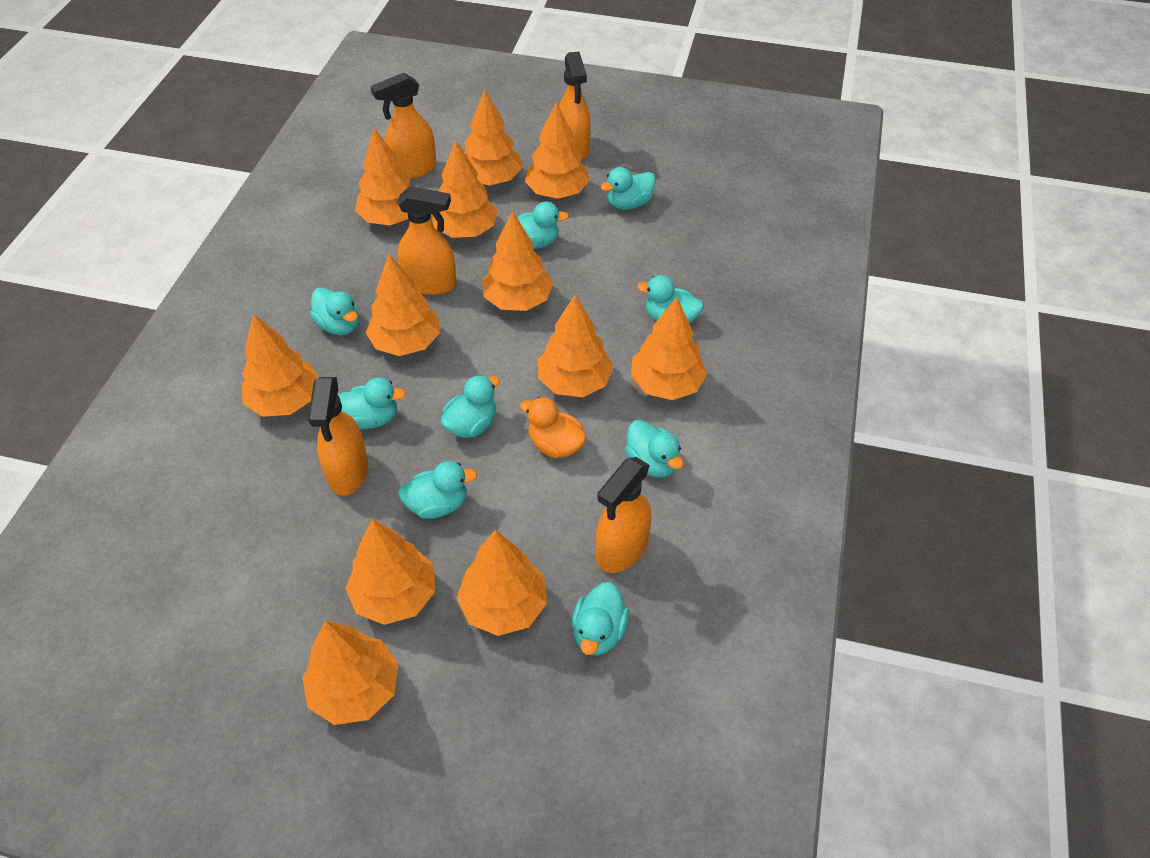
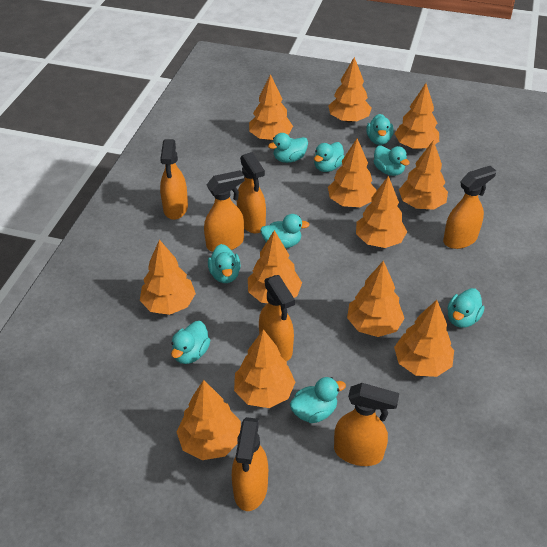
orange duck: 1 -> 0
orange spray bottle: 5 -> 7

